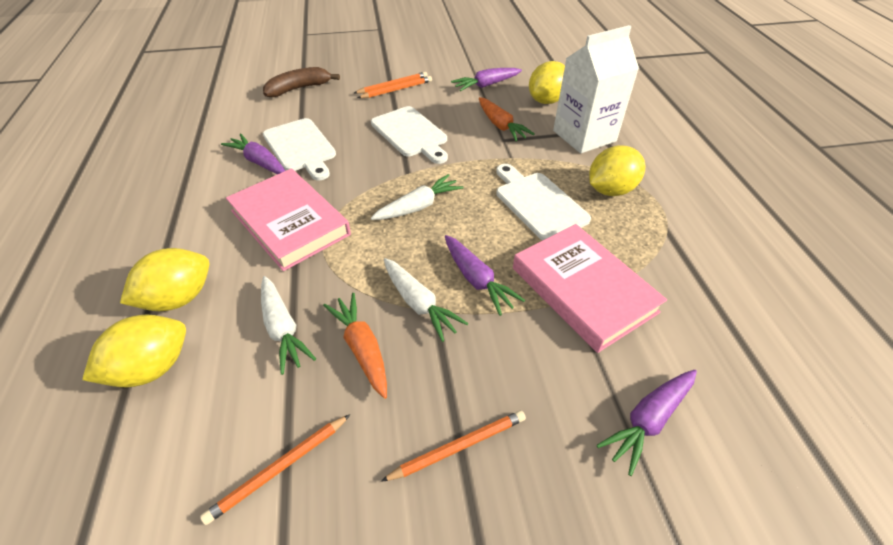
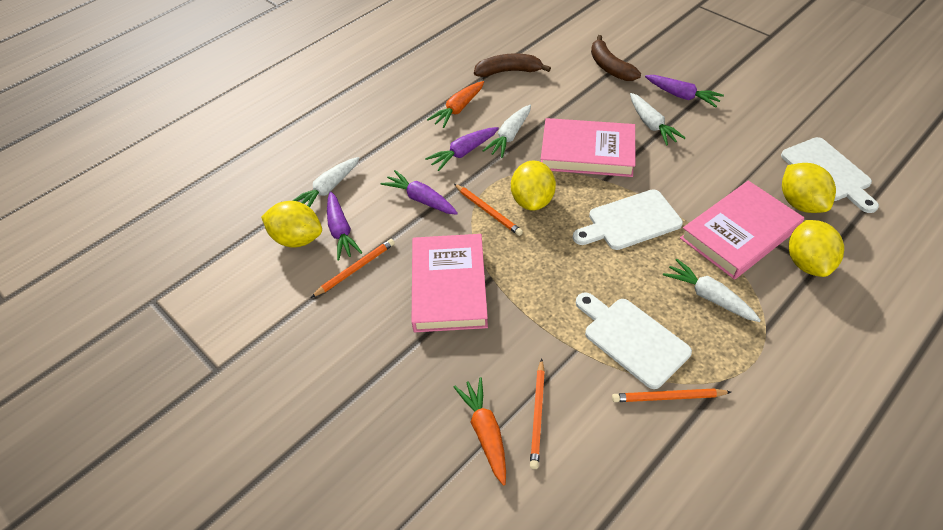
brown banana: 1 -> 2
pink book: 2 -> 3
white carrot: 3 -> 4
white carton: 1 -> 0

